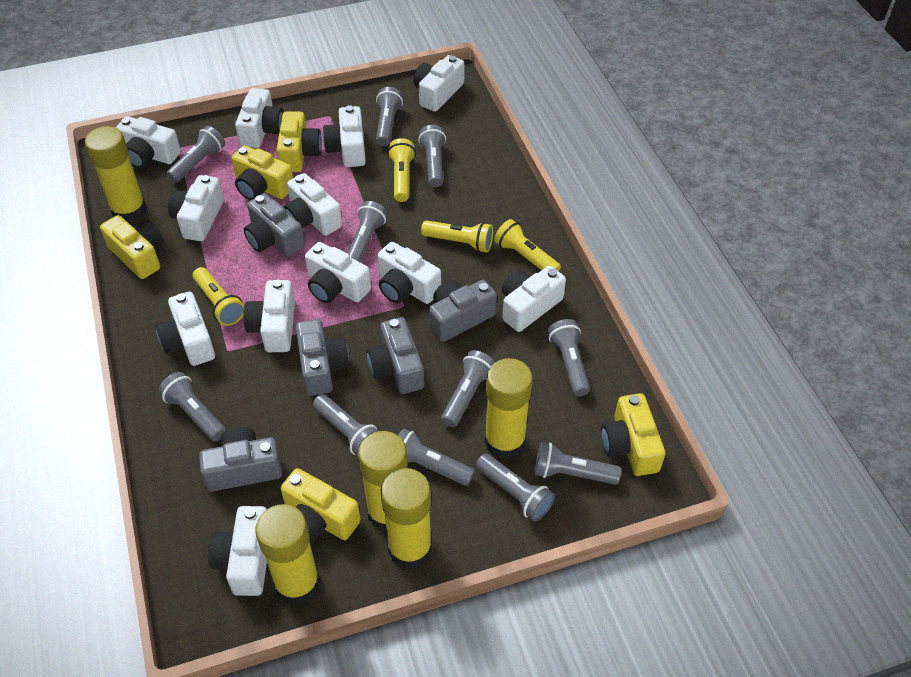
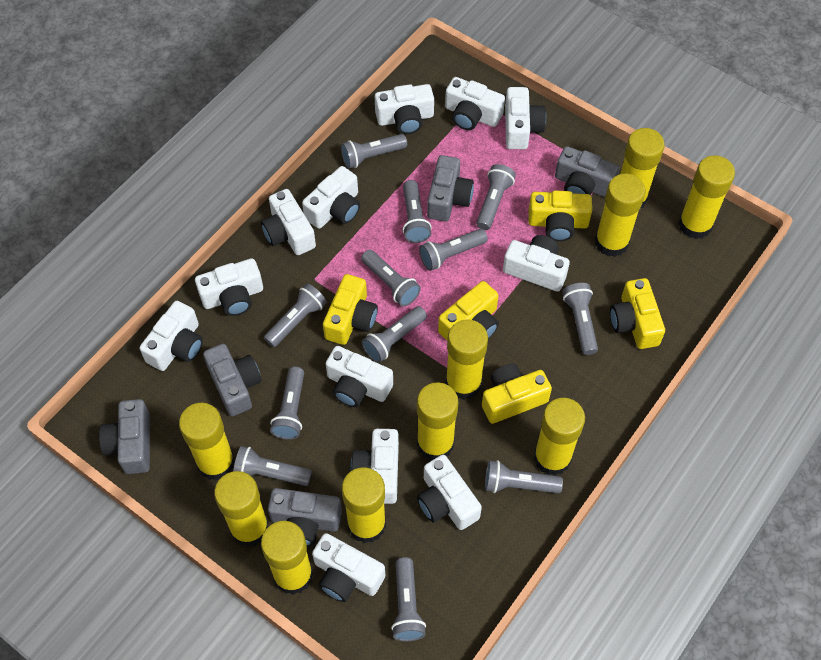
grey flashlight: 11 -> 12
yellow flashlight: 4 -> 0
yellow glue stick: 5 -> 10

